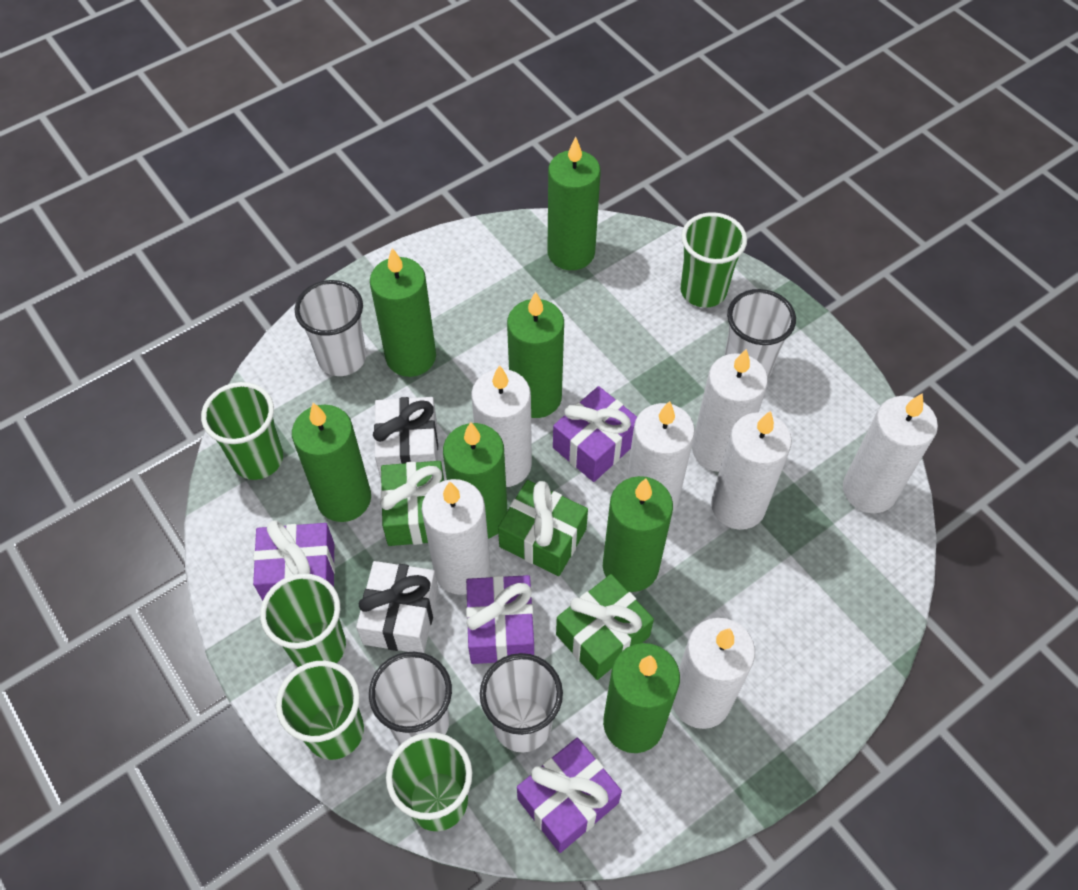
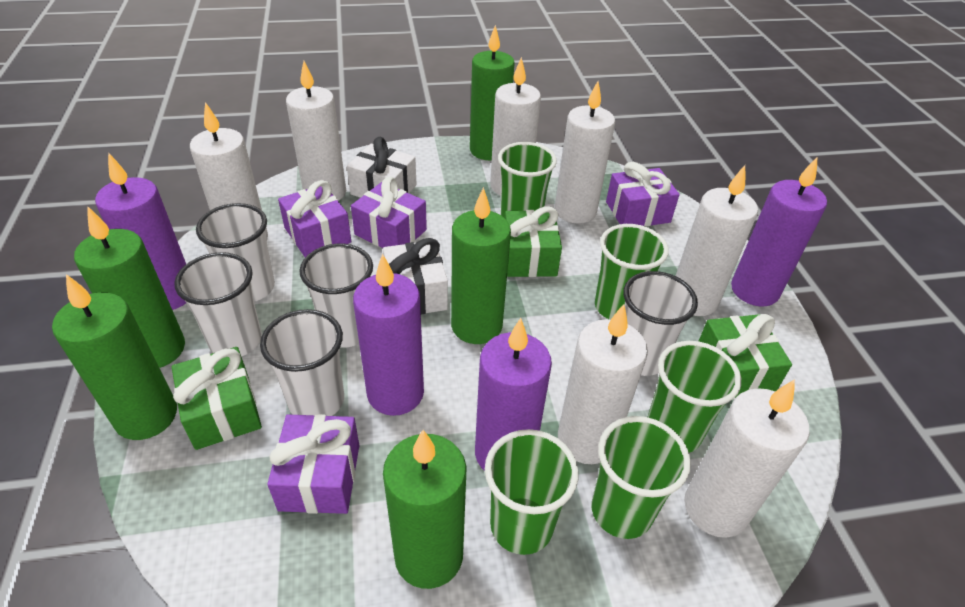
green candle: 7 -> 5
purple candle: 0 -> 4
white cup: 4 -> 5

